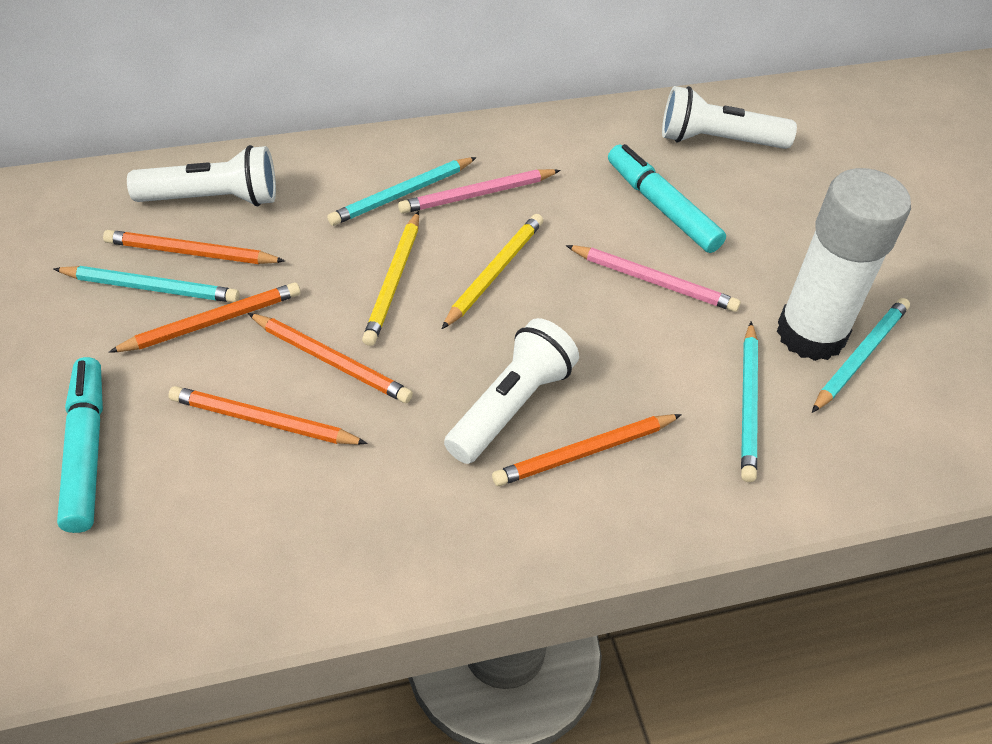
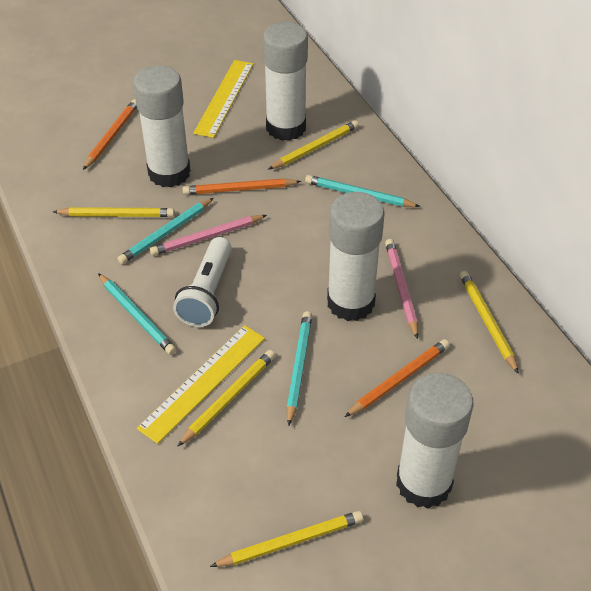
orange pencil: 5 -> 3
turquoise marker: 2 -> 0
white flashlight: 3 -> 1
white glue stick: 1 -> 4
yellow pencil: 2 -> 5
yellow ruler: 0 -> 2

